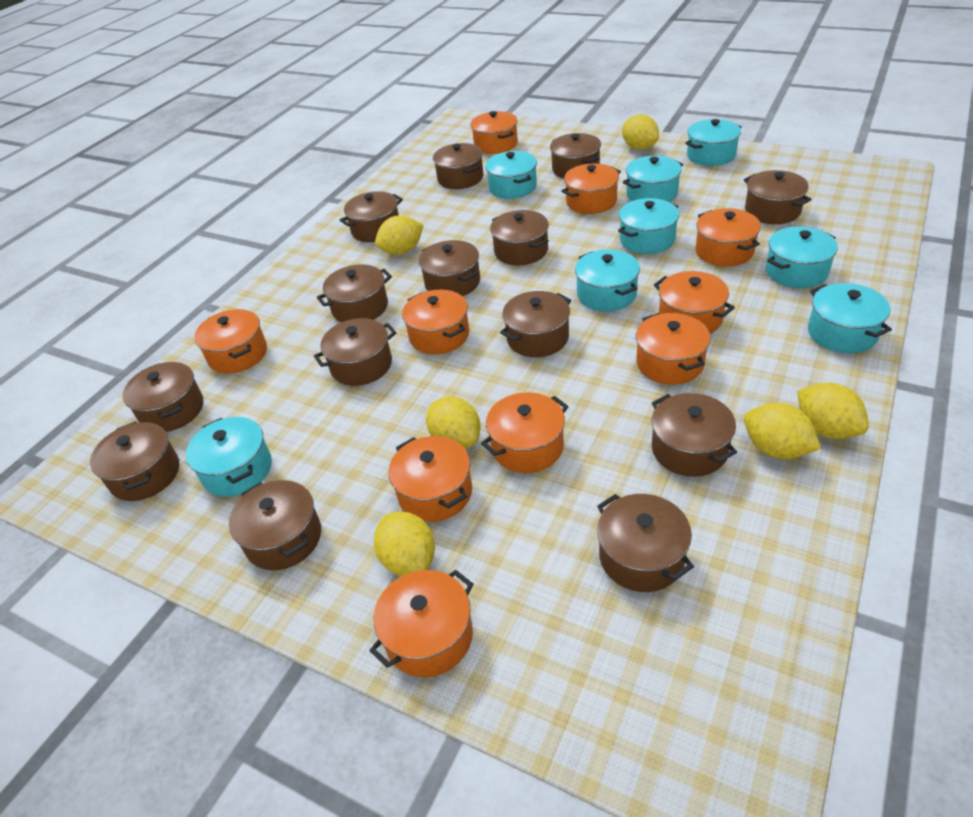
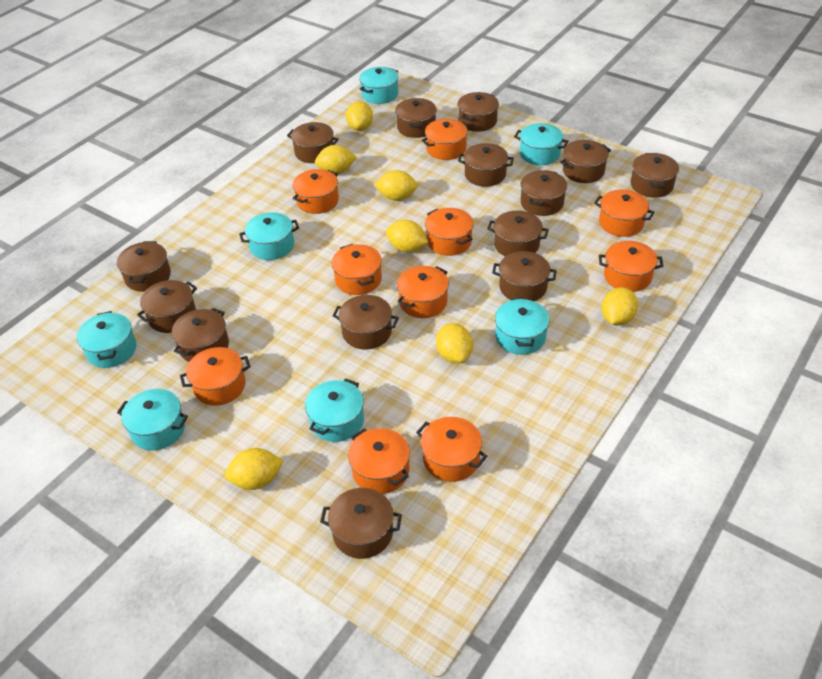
turquoise pot: 8 -> 7
yellow lemon: 6 -> 7

